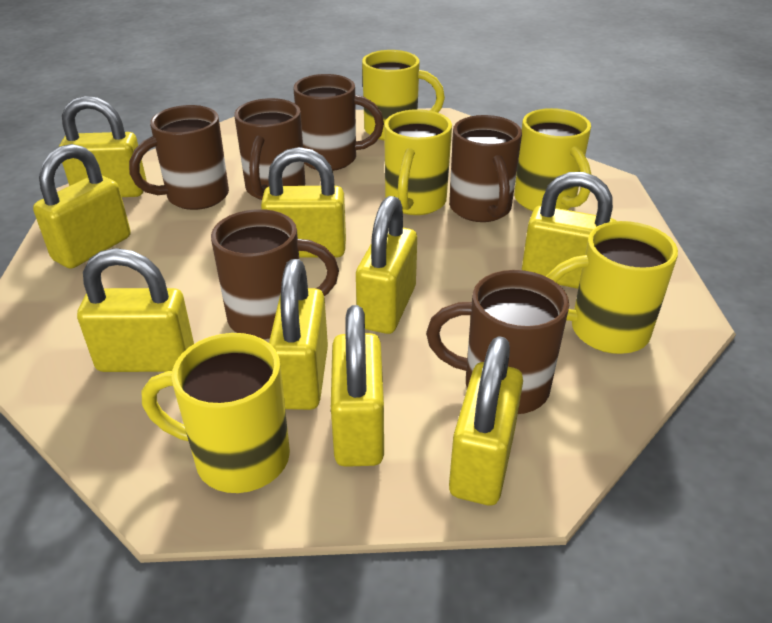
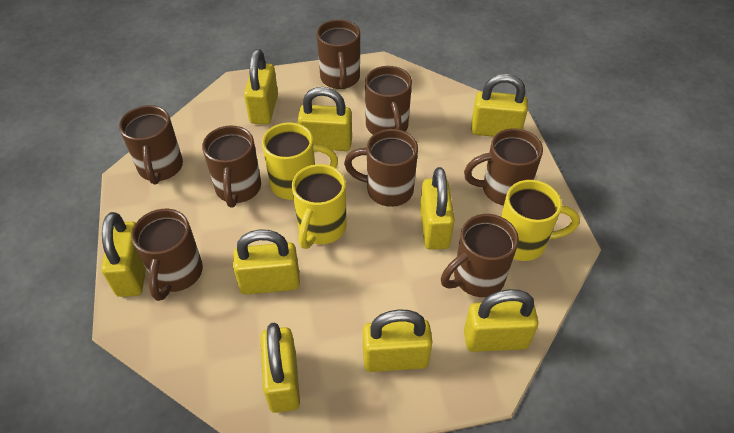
brown mug: 6 -> 8
yellow mug: 5 -> 3

